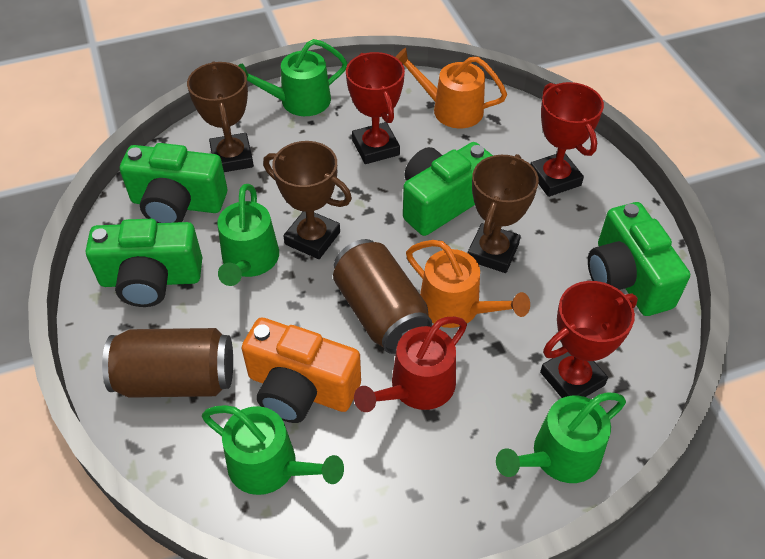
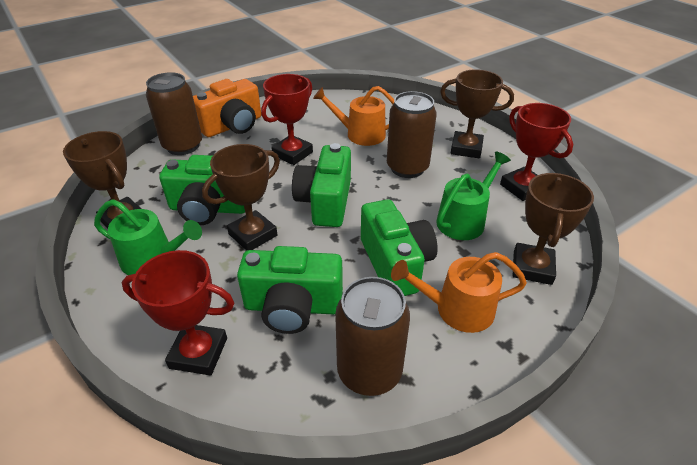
brown can: 2 -> 3
brown trophy: 3 -> 4
green watering can: 4 -> 2
red watering can: 1 -> 0

